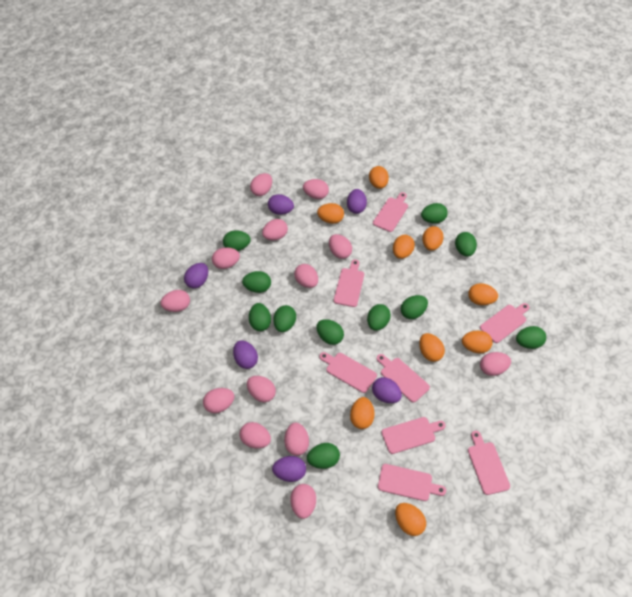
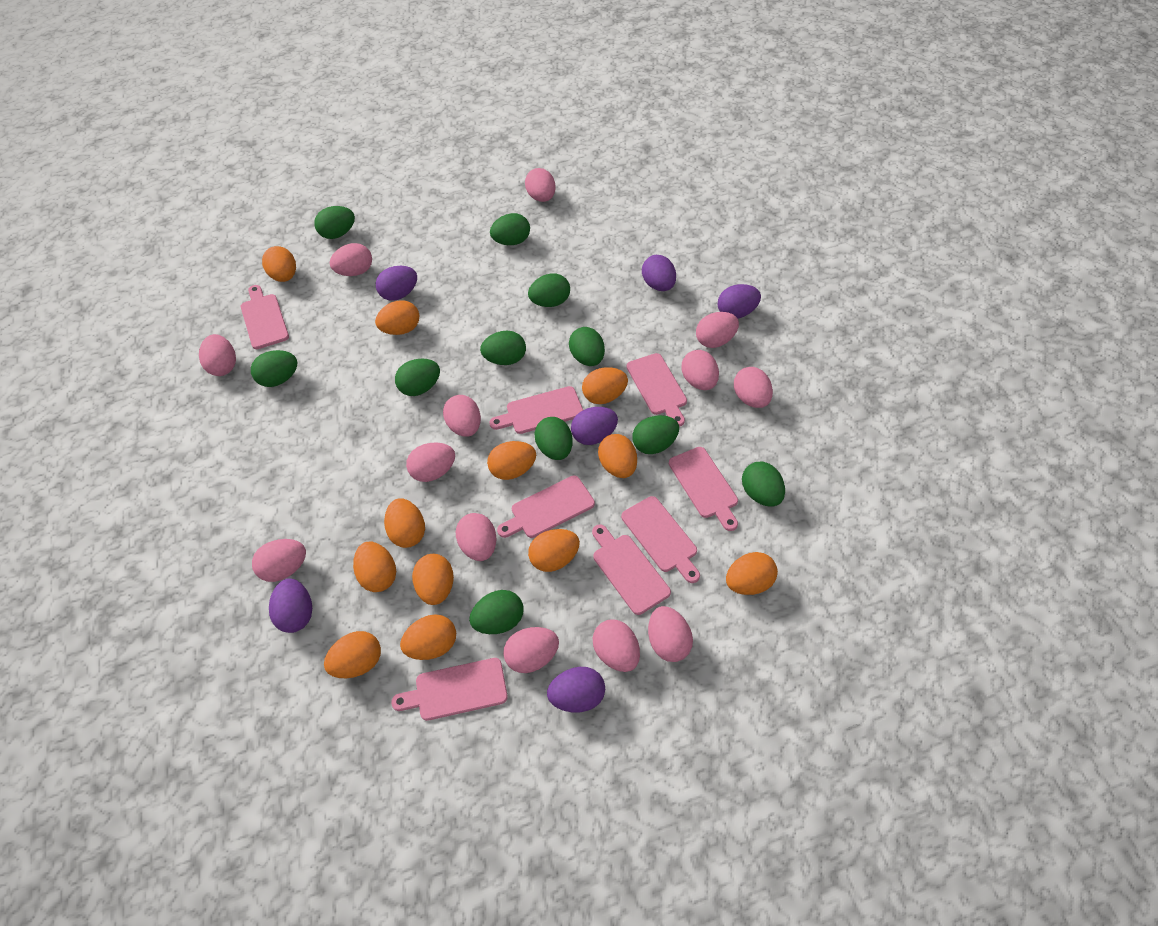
orange egg: 9 -> 12

